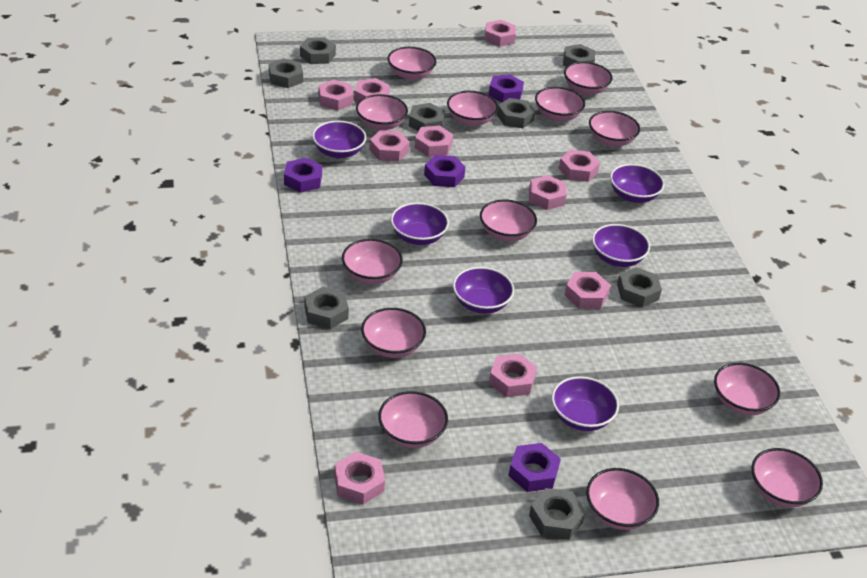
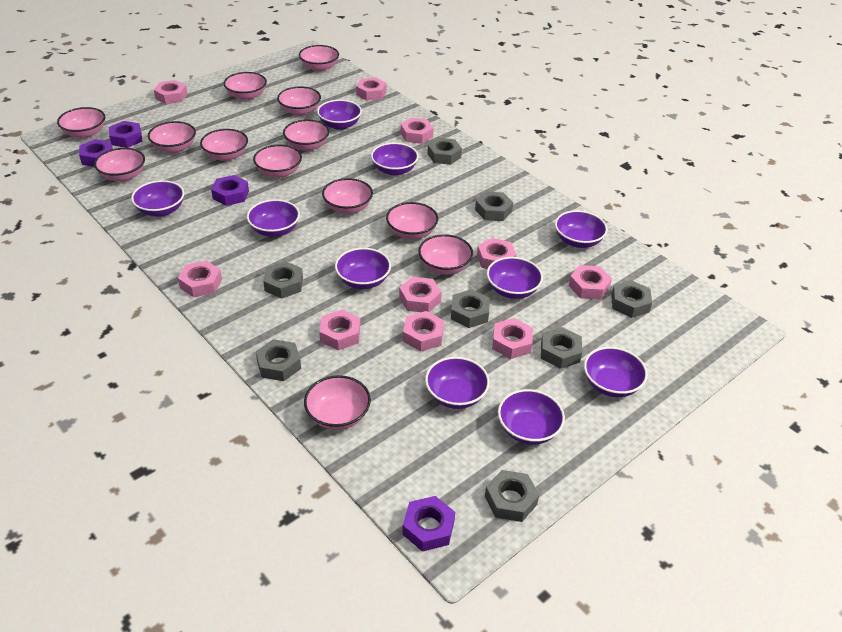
purple bowl: 6 -> 10

